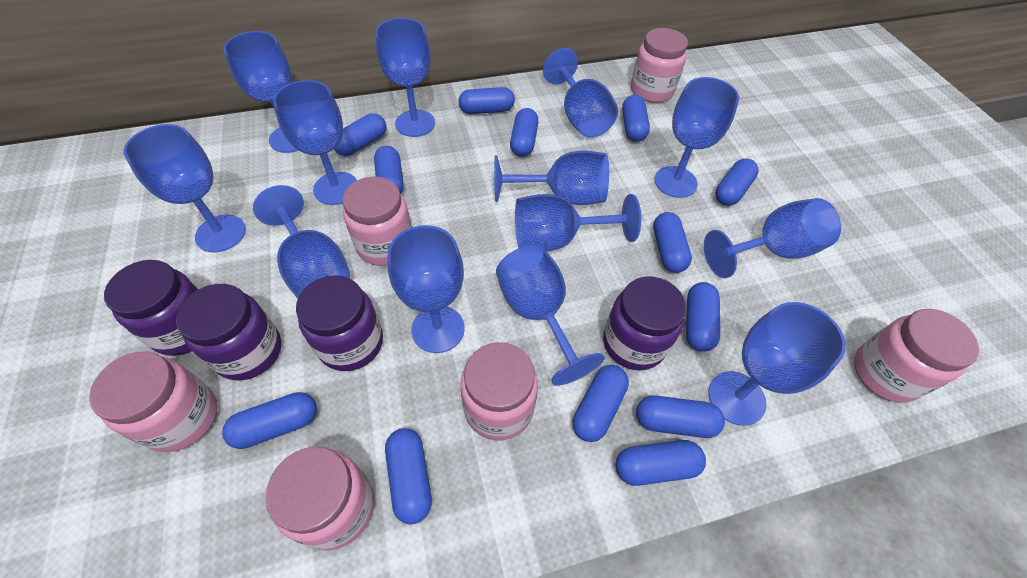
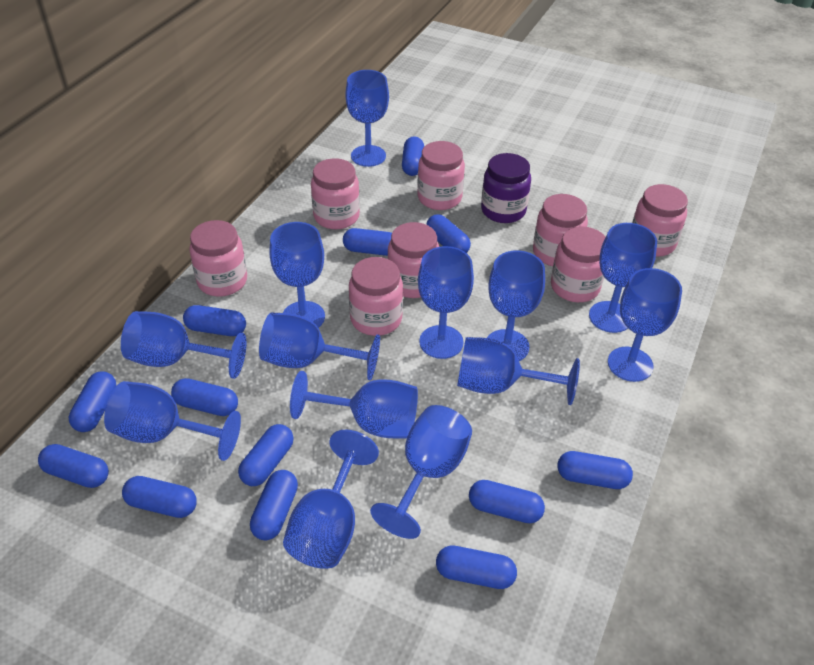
pink jar: 6 -> 8
purple jar: 4 -> 1

